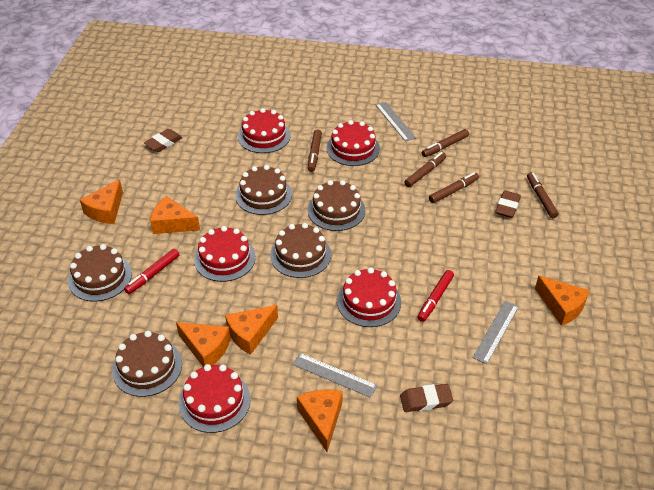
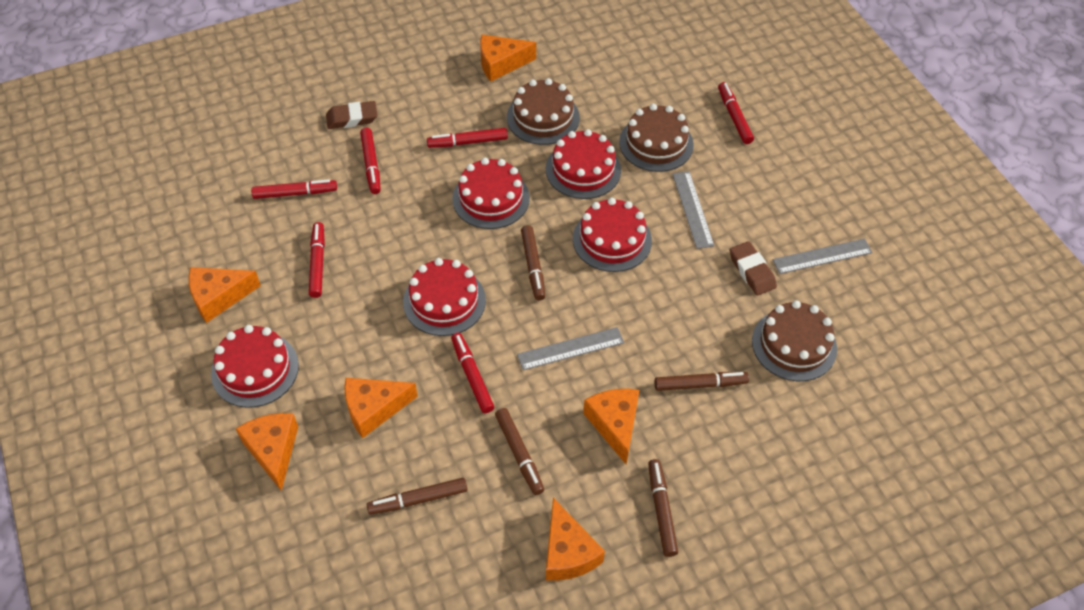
brown cake: 5 -> 3
brown eraser: 3 -> 2
red marker: 2 -> 6

